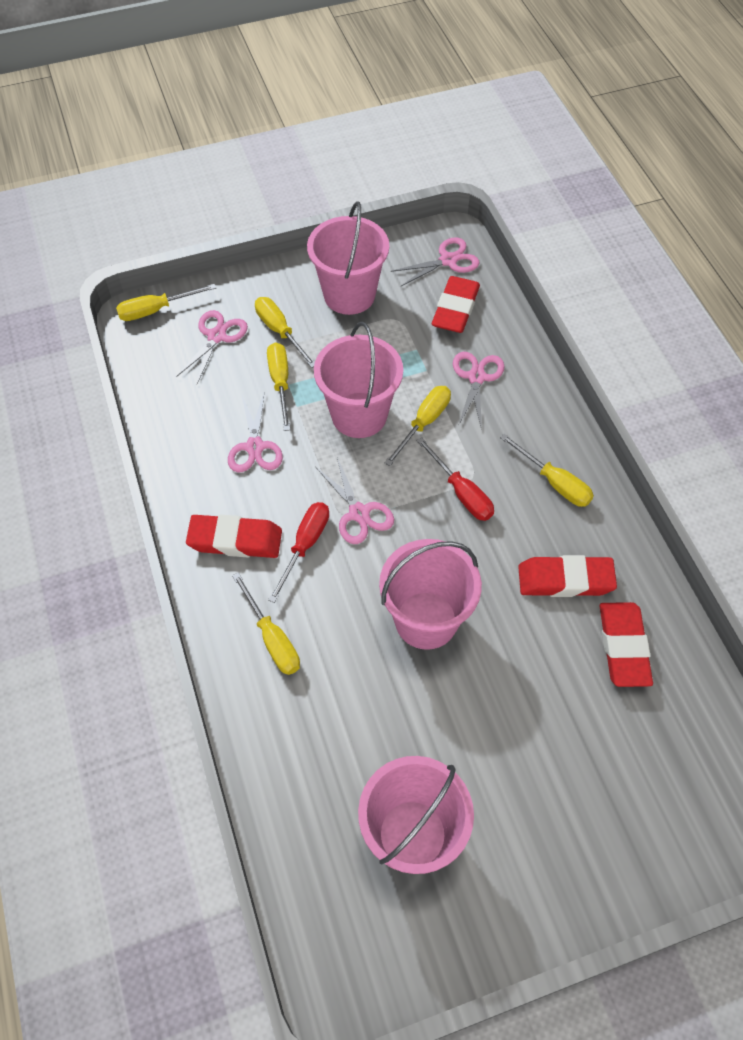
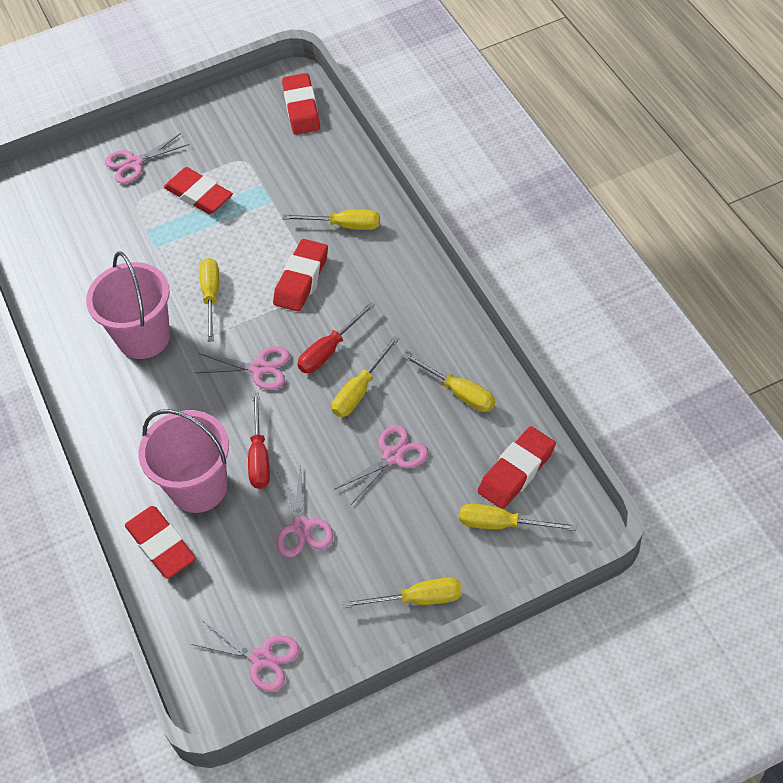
pink bucket: 4 -> 2
red eraser: 4 -> 5

